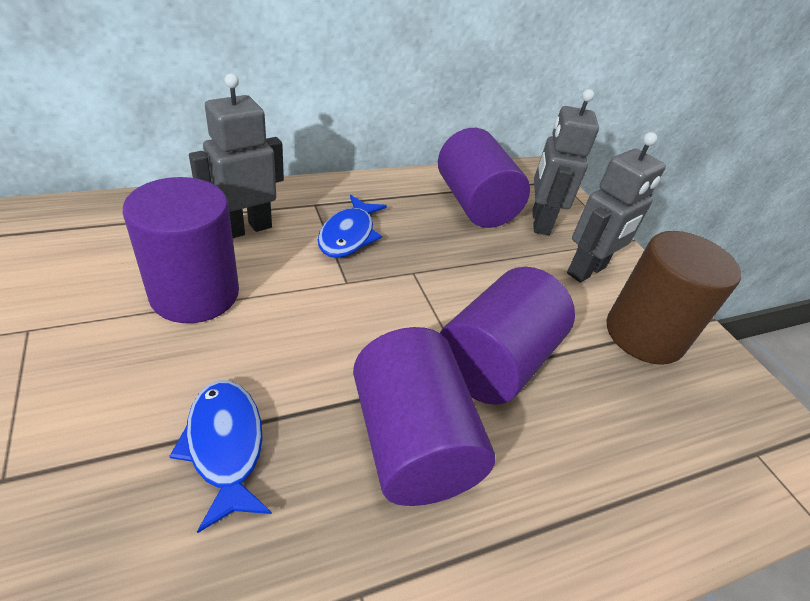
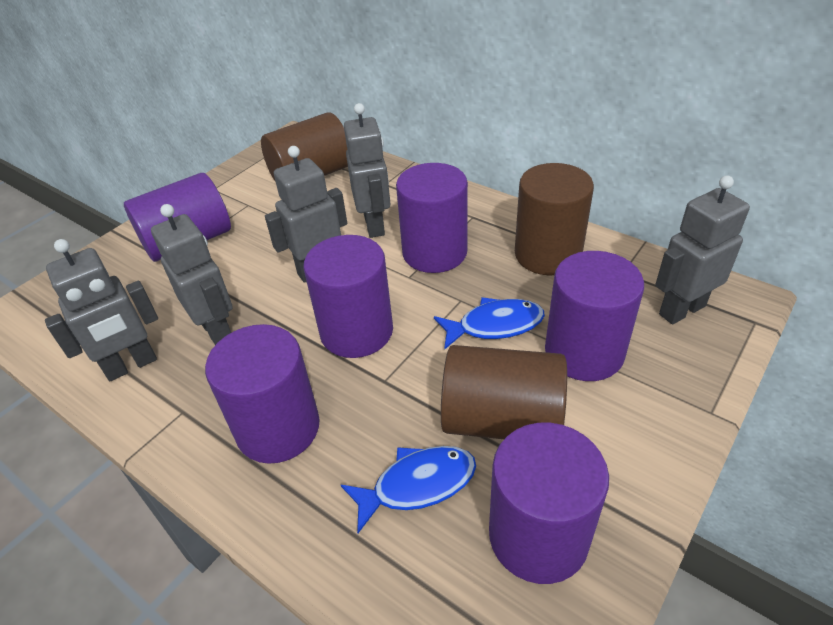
brown cylinder: 1 -> 3
grey robot: 3 -> 5
purple cylinder: 4 -> 6

